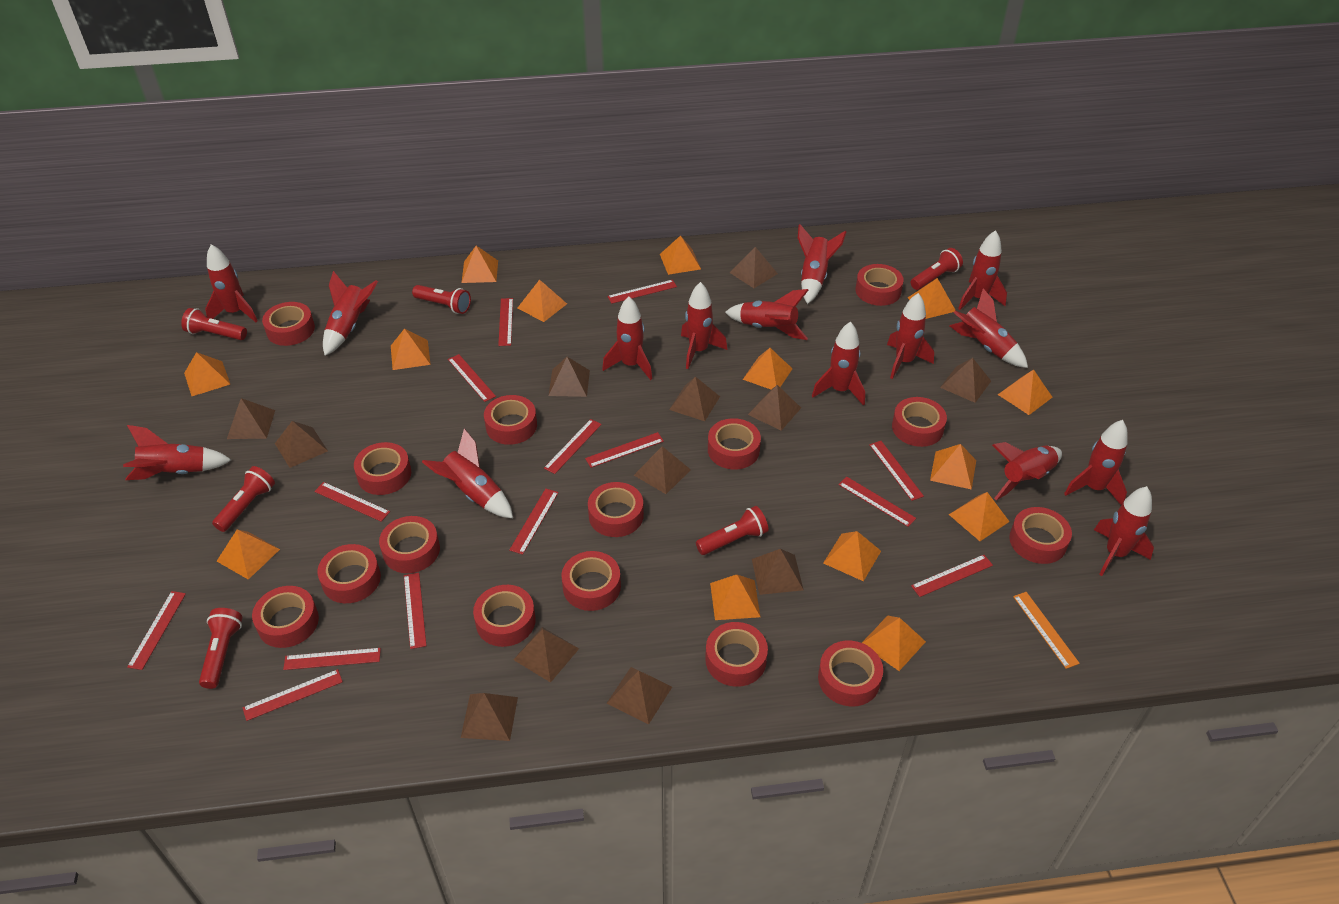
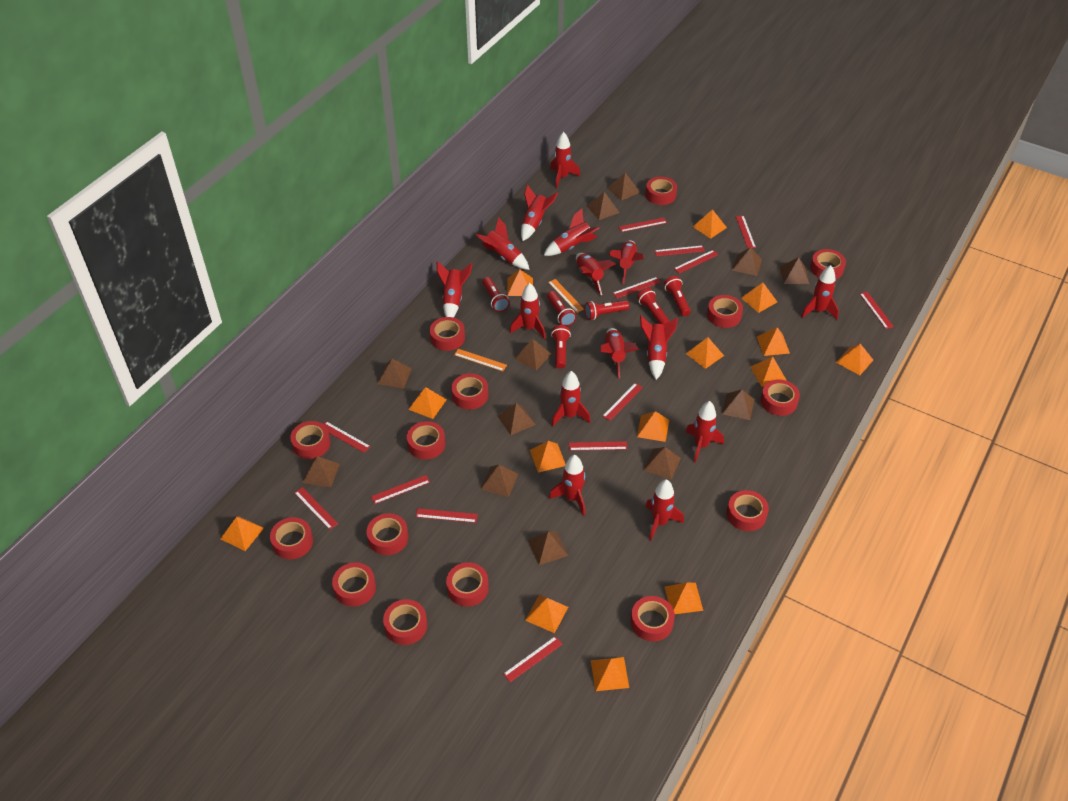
orange ruler: 1 -> 2
red ruler: 14 -> 13

